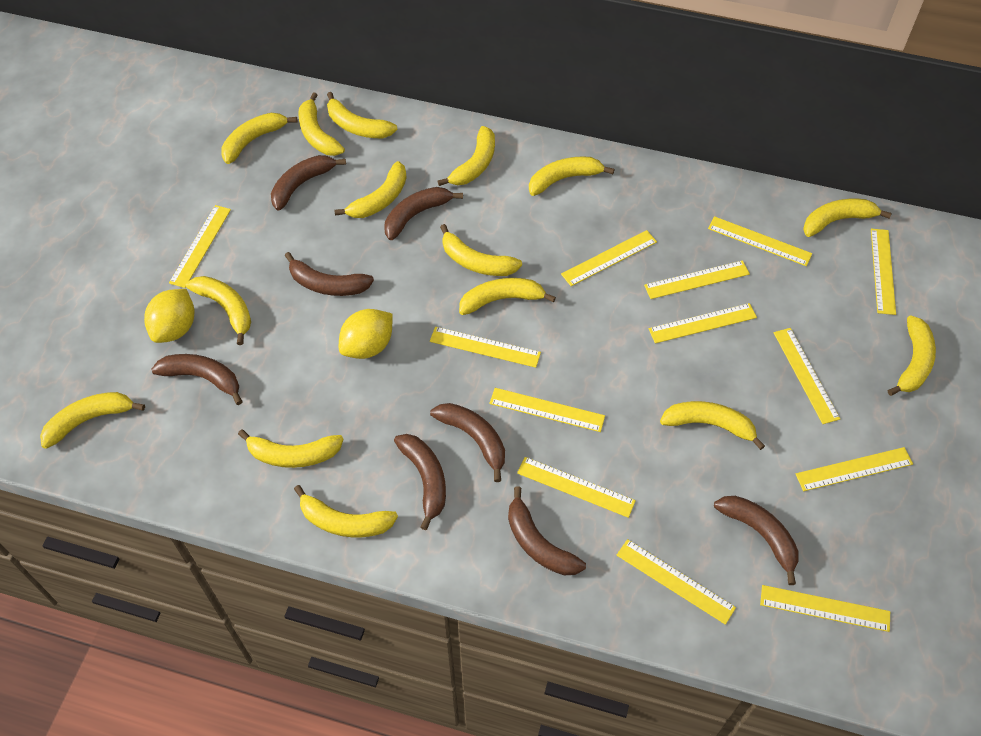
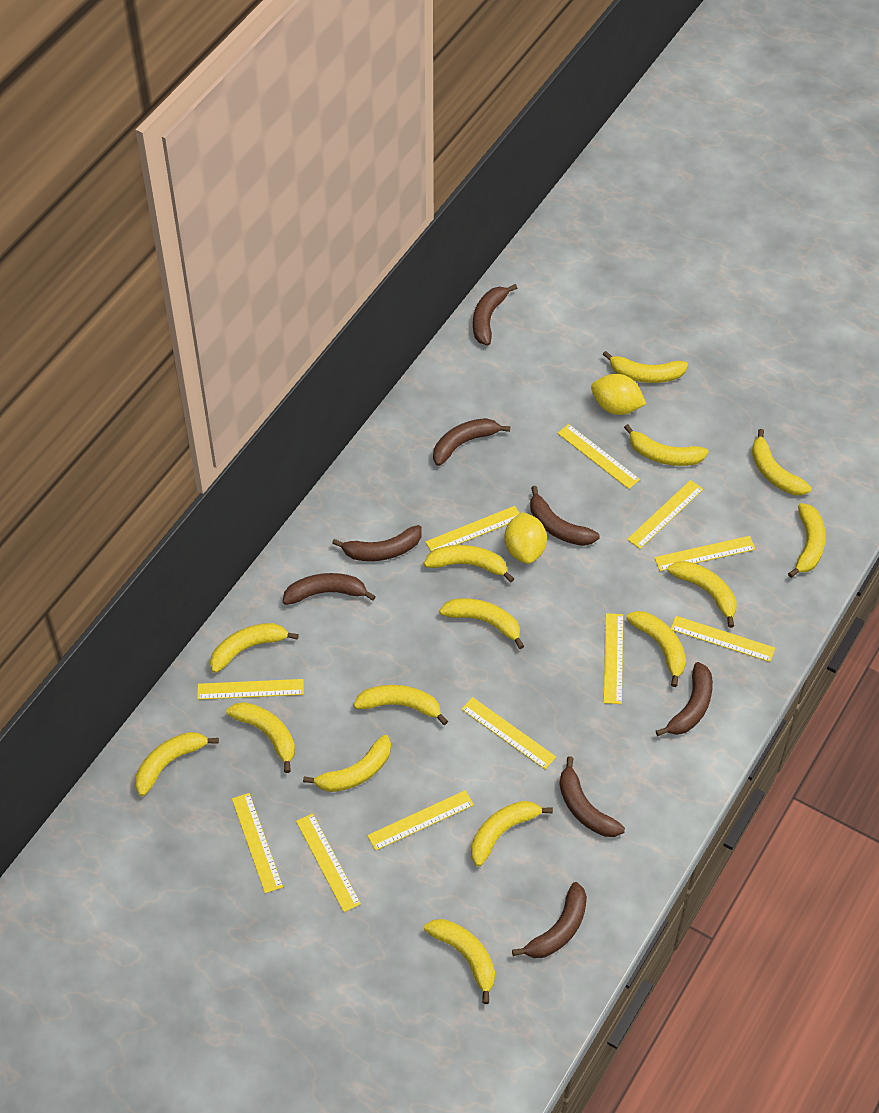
yellow ruler: 13 -> 11

